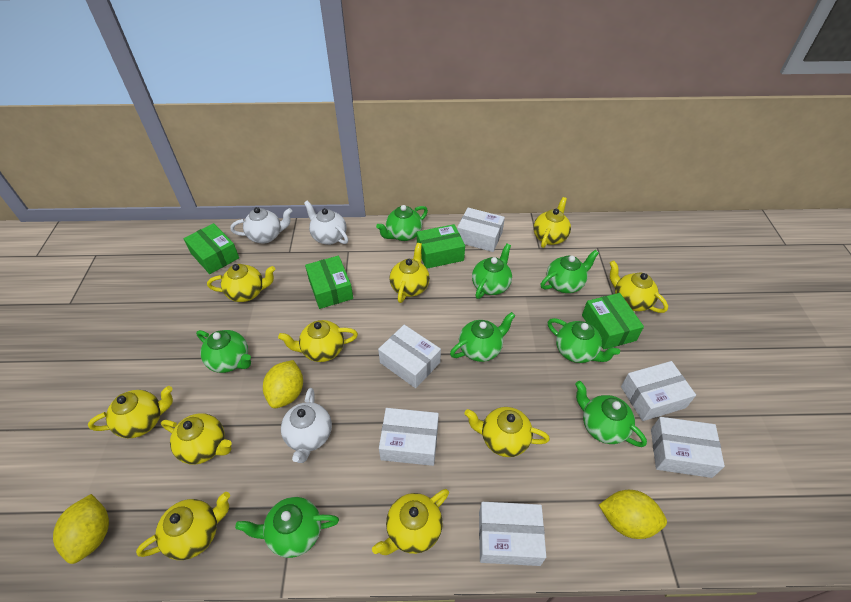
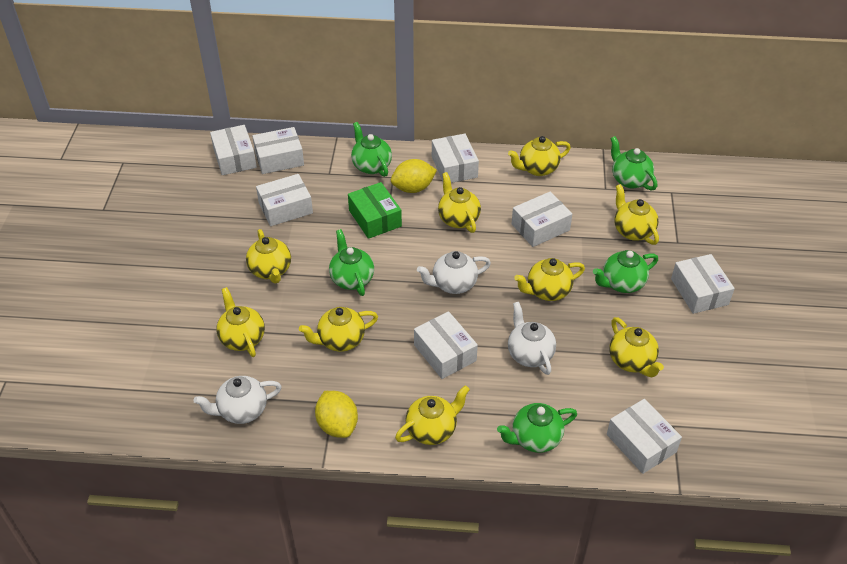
green box: 4 -> 1
green teapot: 8 -> 5
white box: 6 -> 8
yellow lemon: 3 -> 2
yellow teapot: 10 -> 9

